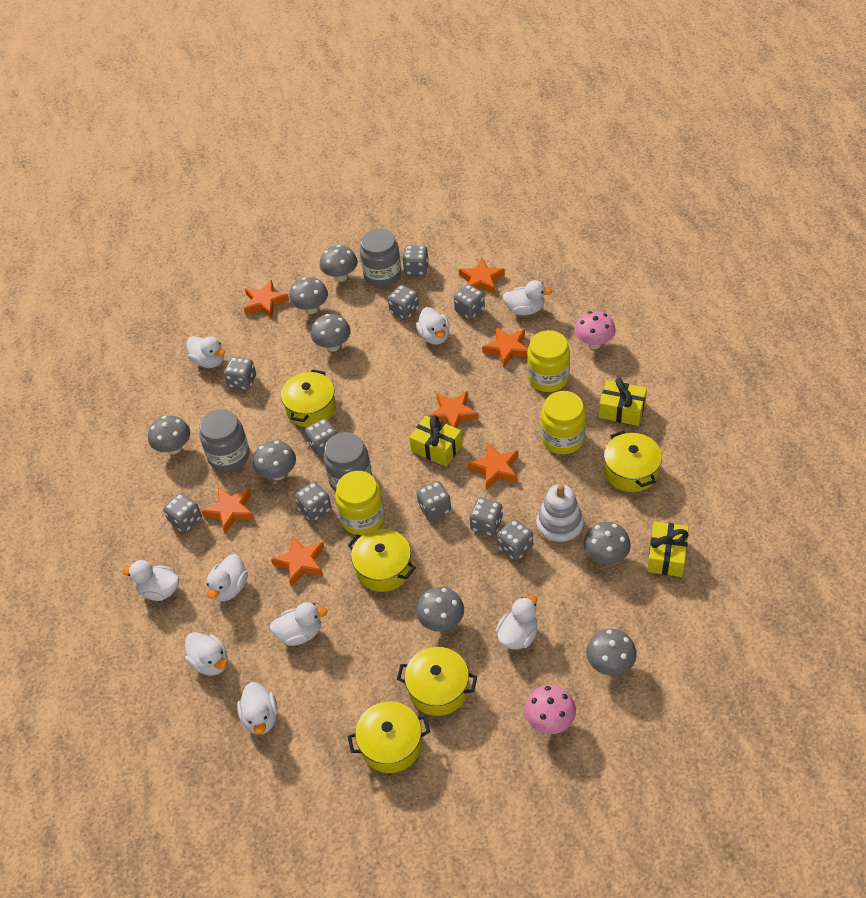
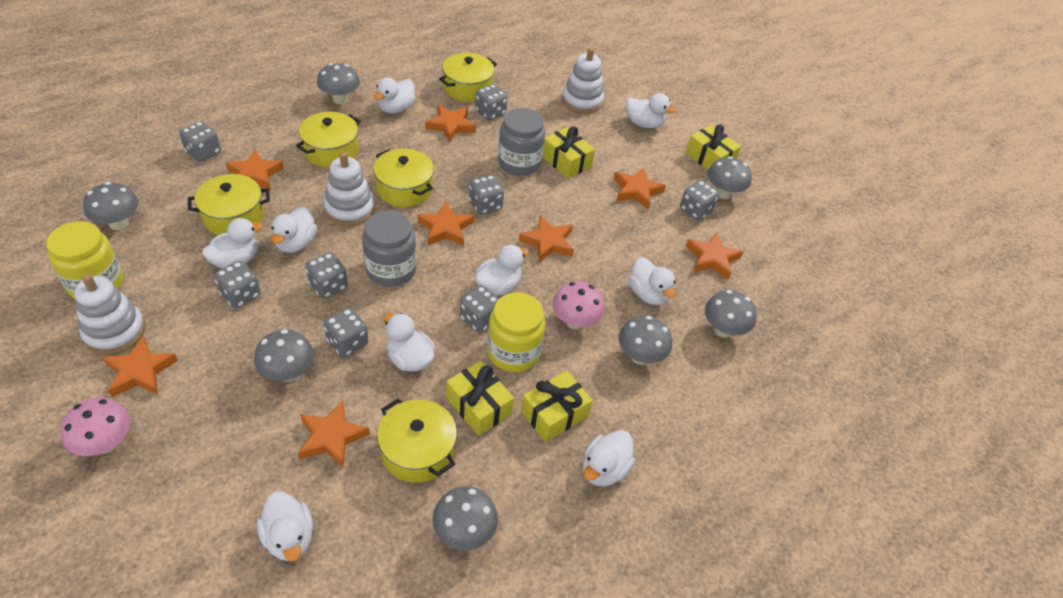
grey dice: 10 -> 8
grey jar: 3 -> 2
grey mushroom: 8 -> 7
orange star: 7 -> 8
white stacking toy: 1 -> 3
yellow gift: 3 -> 4
yellow jar: 3 -> 2

